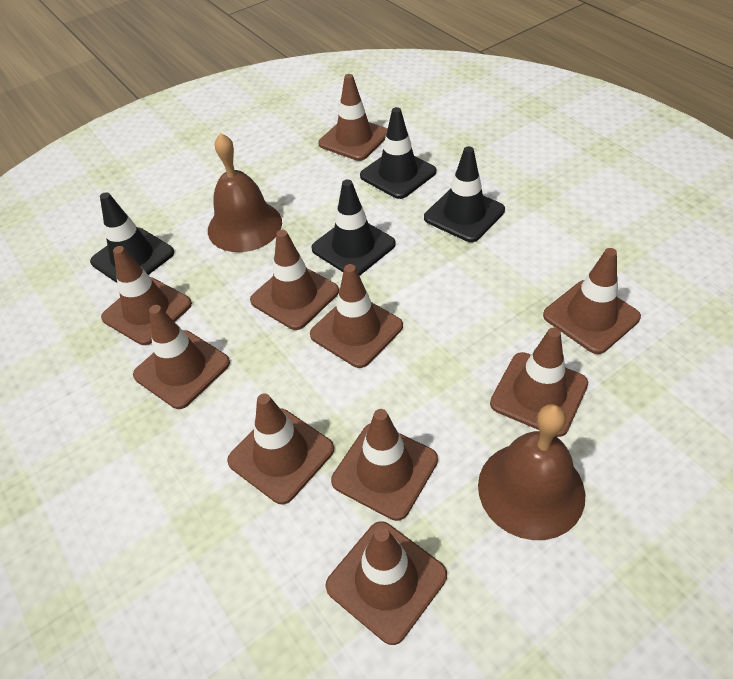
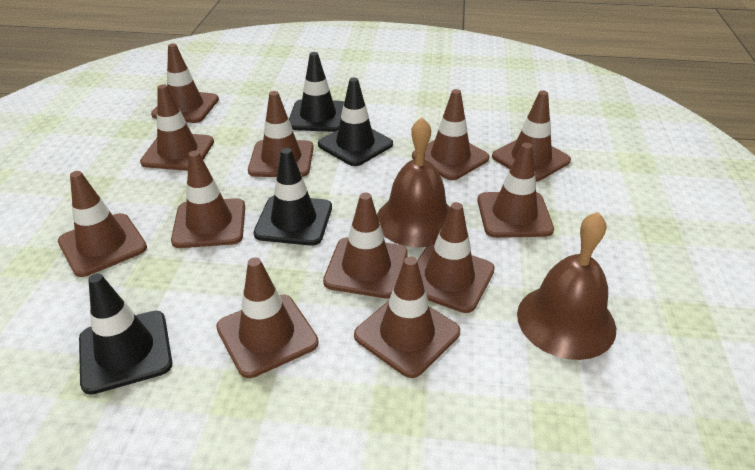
brown traffic cone: 10 -> 12

